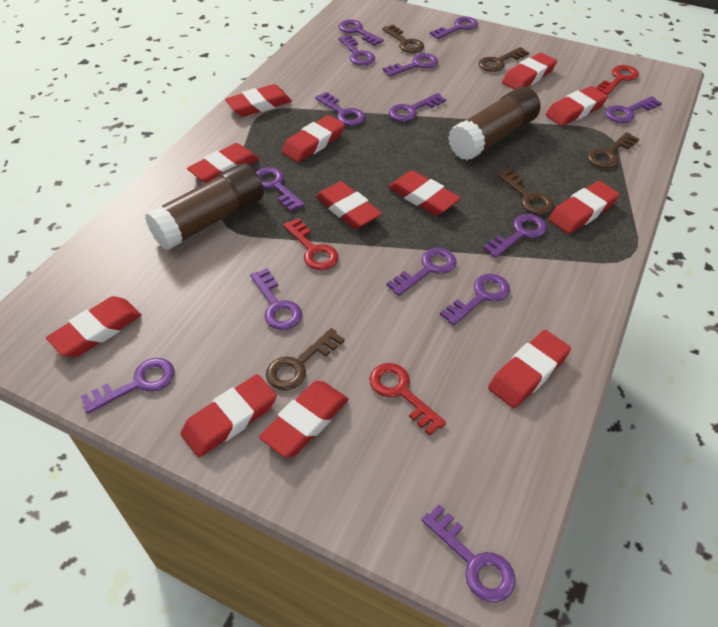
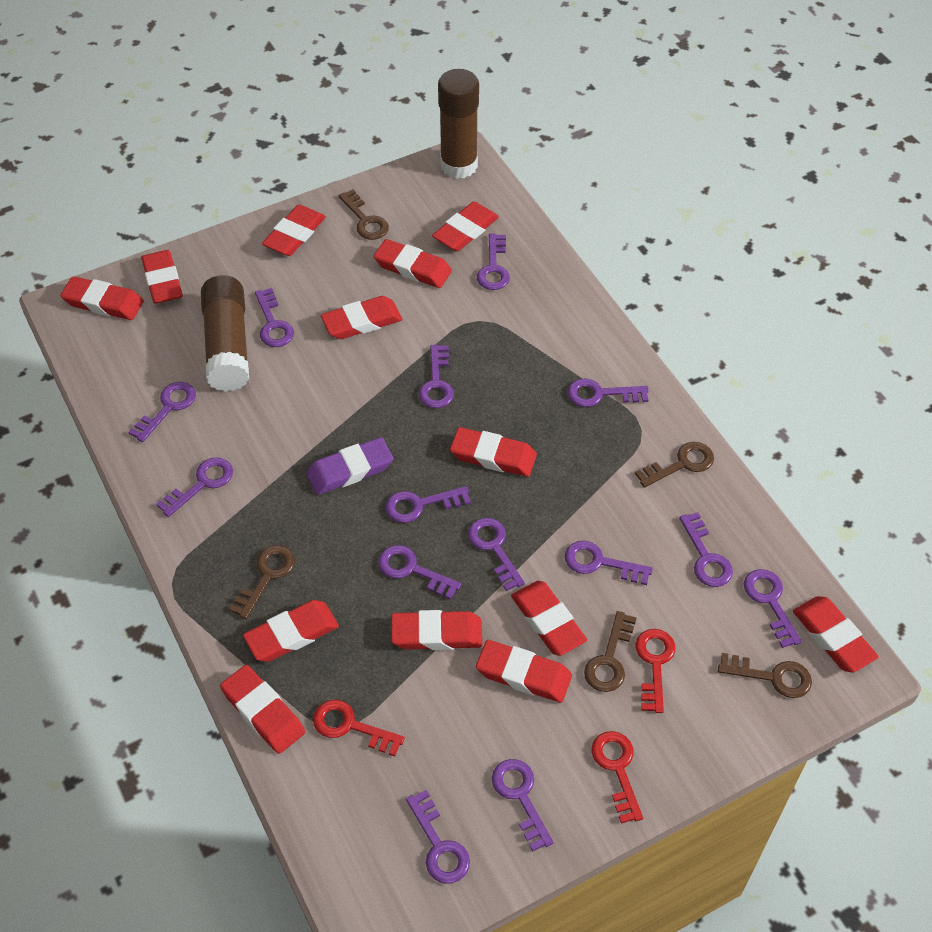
purple eraser: 0 -> 1
red eraser: 12 -> 13

